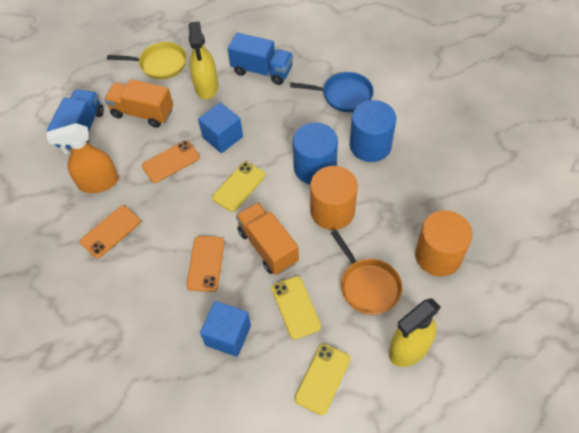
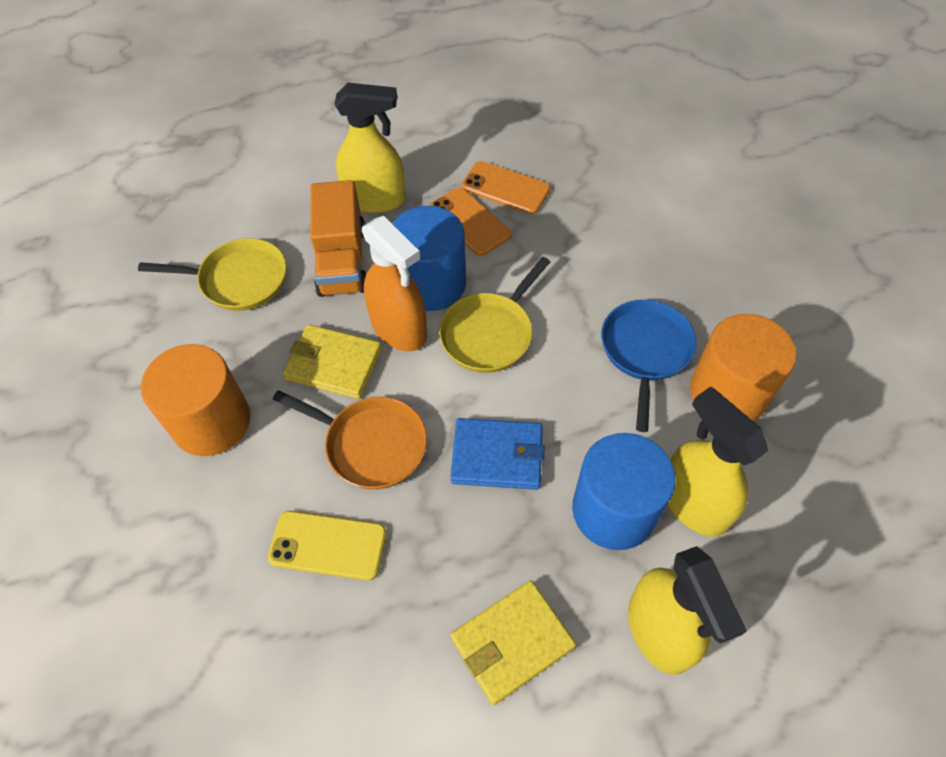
blue cube: 2 -> 0
blue truck: 2 -> 0
blue wallet: 0 -> 1
orange phone: 3 -> 2
orange truck: 2 -> 1
yellow pan: 1 -> 2
yellow phone: 3 -> 1
yellow spray bottle: 2 -> 3
yellow wallet: 0 -> 2

